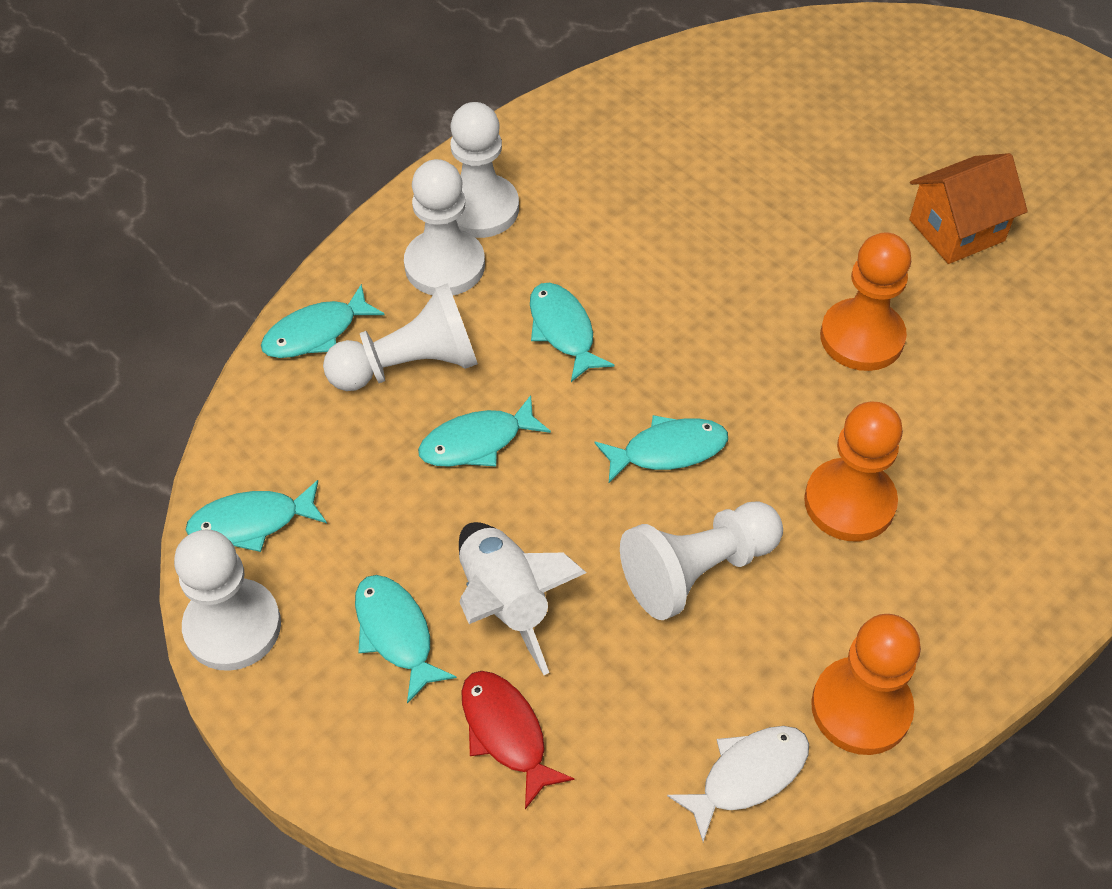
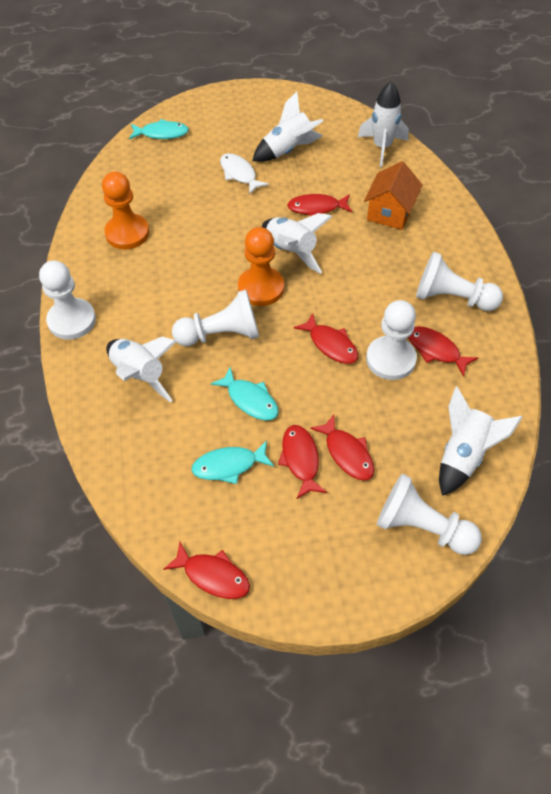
orange pawn: 3 -> 2
red fish: 1 -> 6
turquoise fish: 6 -> 3
white rocket: 1 -> 5

